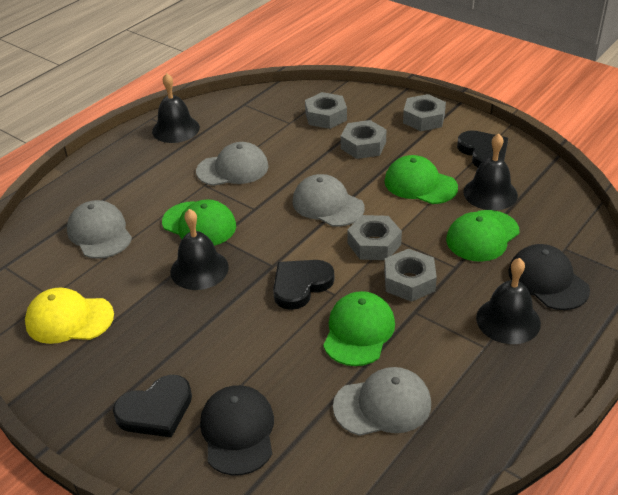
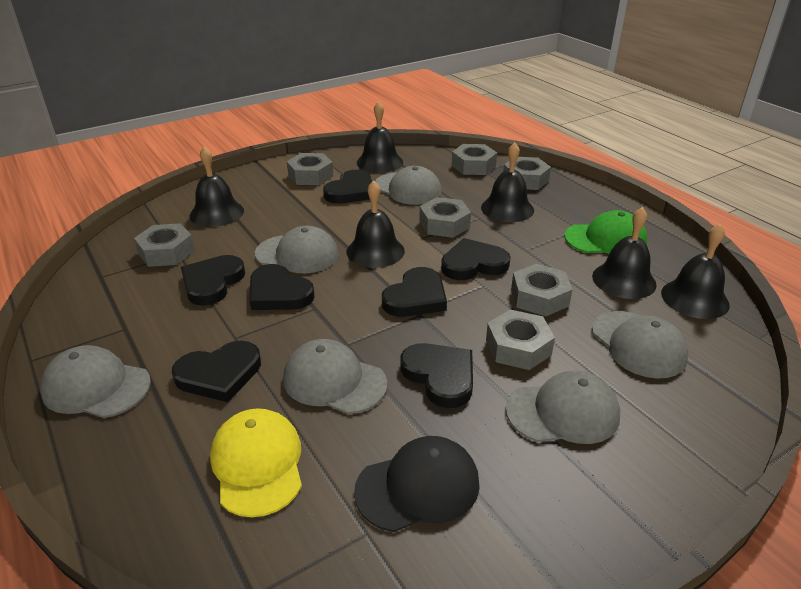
black bell: 4 -> 6
black cap: 2 -> 1
black heart: 3 -> 7
green cap: 4 -> 1
grey cap: 4 -> 6
grey nut: 5 -> 7

